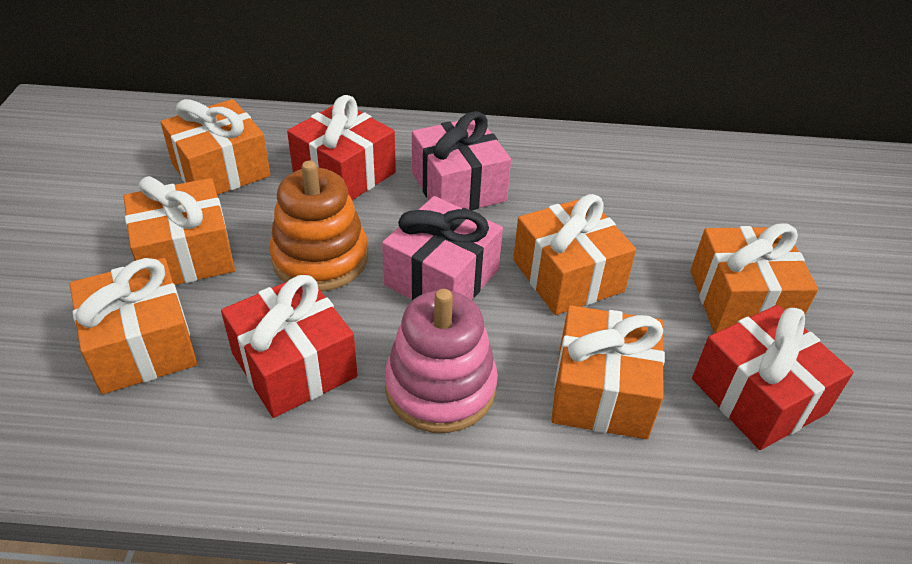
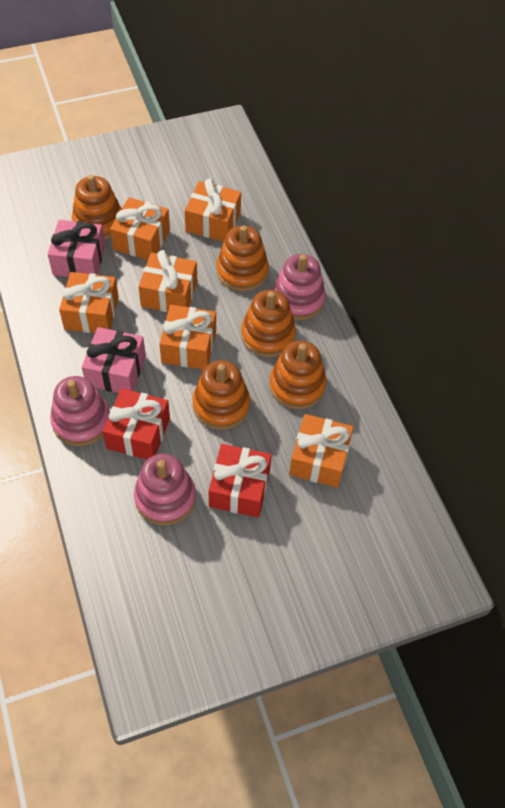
orange stacking toy: 1 -> 5
pink stacking toy: 1 -> 3
red gift: 3 -> 2

